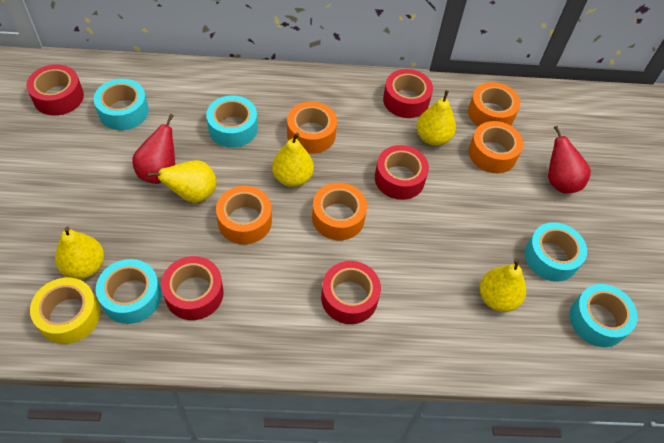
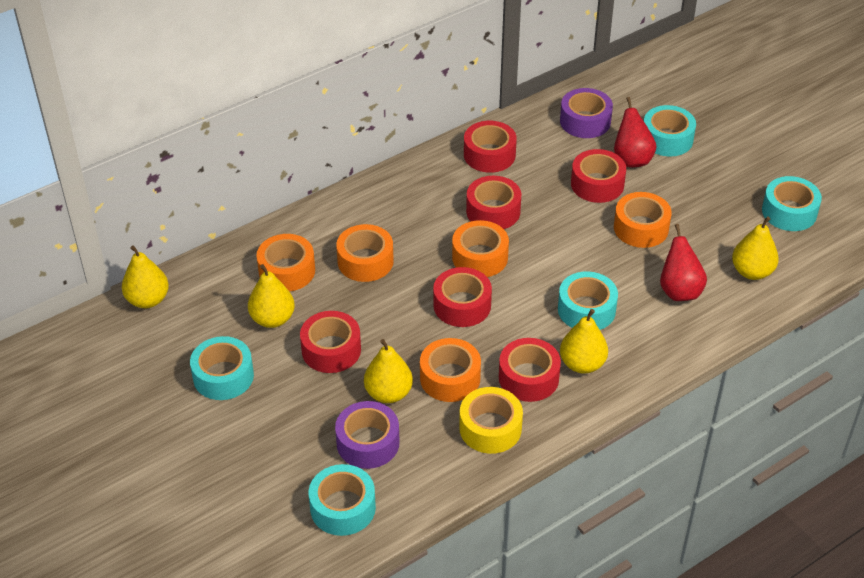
purple tape: 0 -> 2
red tape: 5 -> 6

